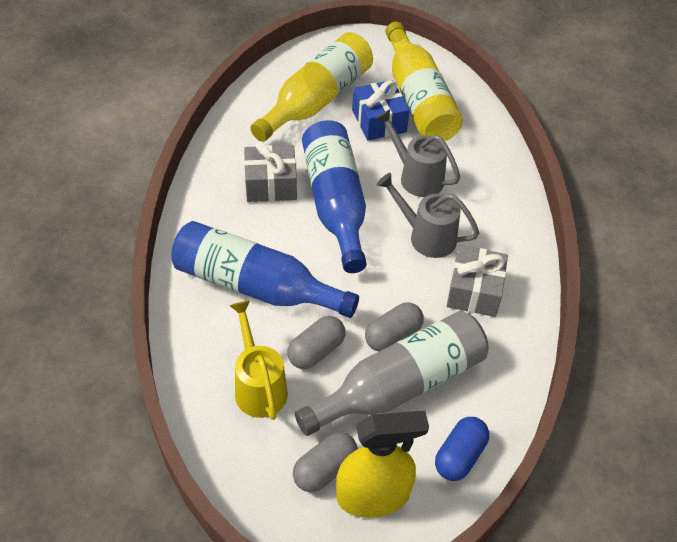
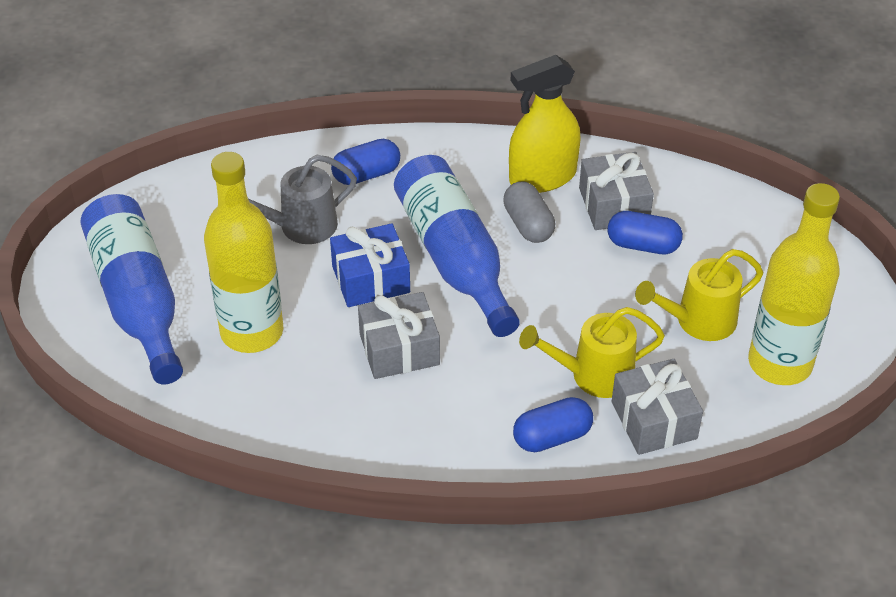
blue capsule: 1 -> 3
grey bottle: 1 -> 0
grey capsule: 3 -> 1
grey gift: 2 -> 3
grey watering can: 2 -> 1
yellow watering can: 1 -> 2

